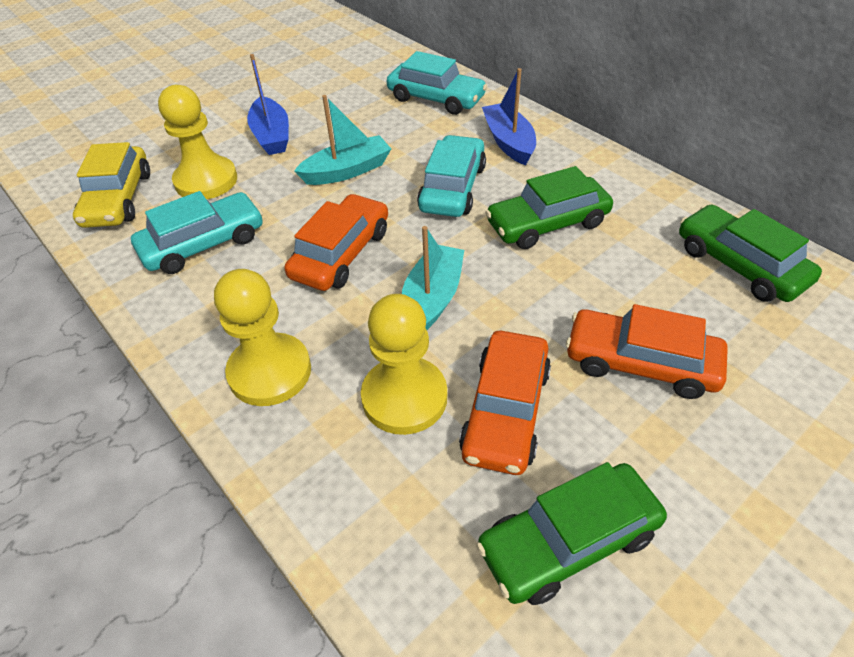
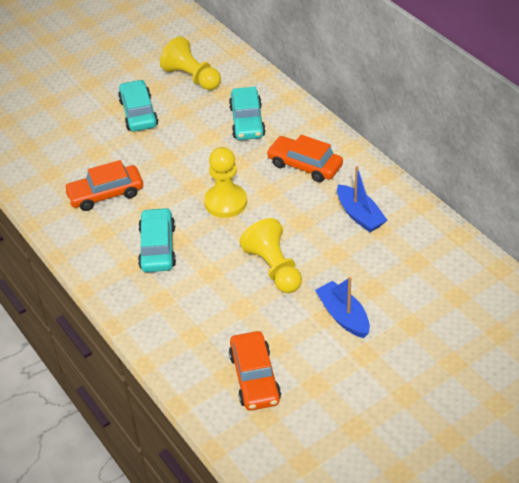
green car: 3 -> 0
turquoise boat: 2 -> 0
yellow car: 1 -> 0

